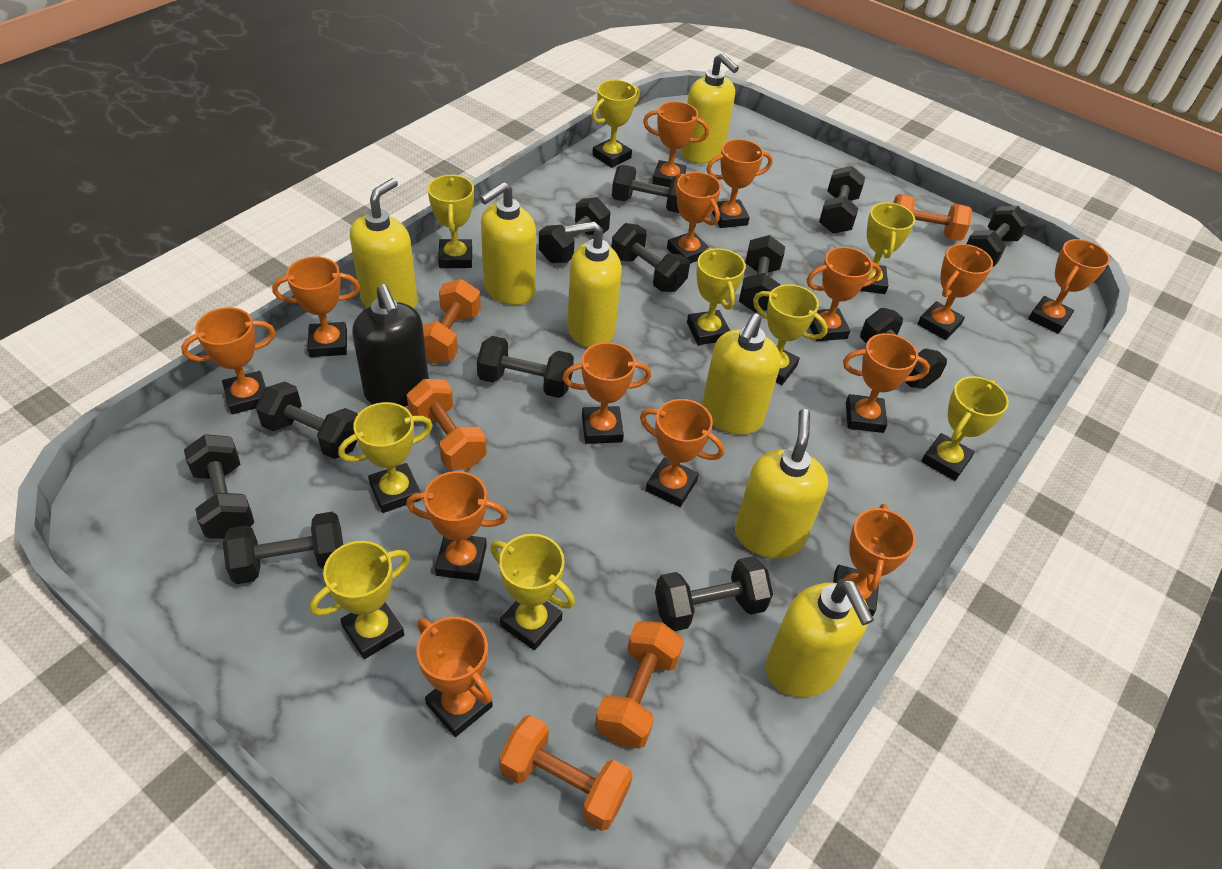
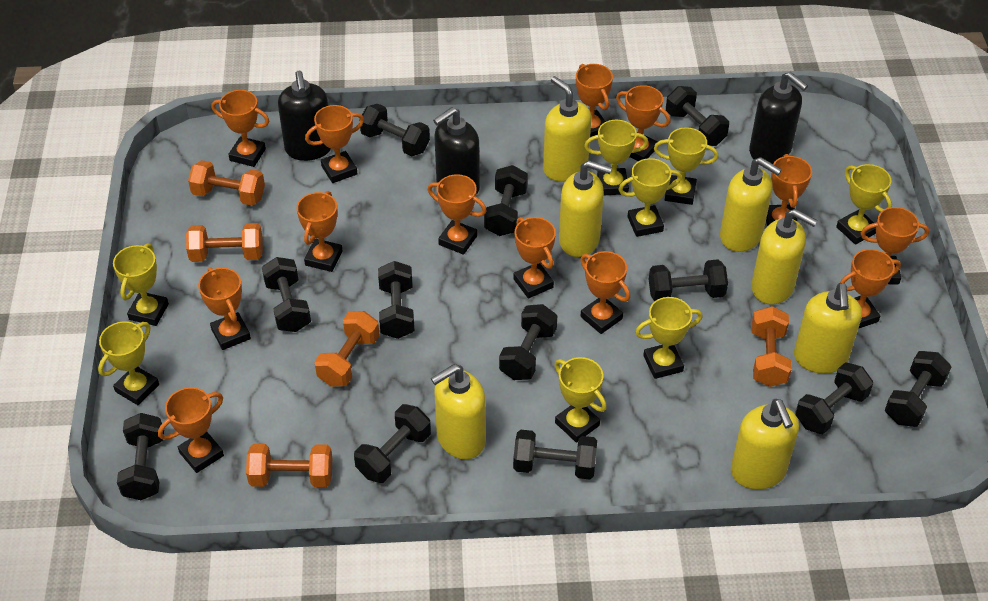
black soap dispenser: 1 -> 3
orange trophy: 14 -> 13
yellow trophy: 9 -> 8

